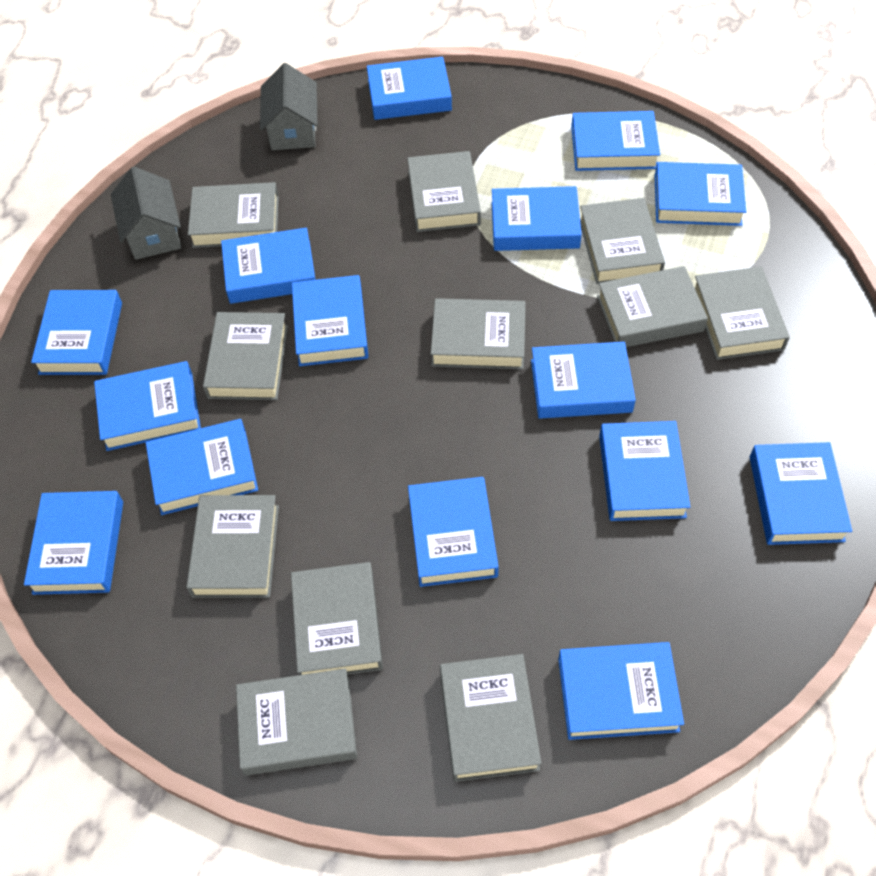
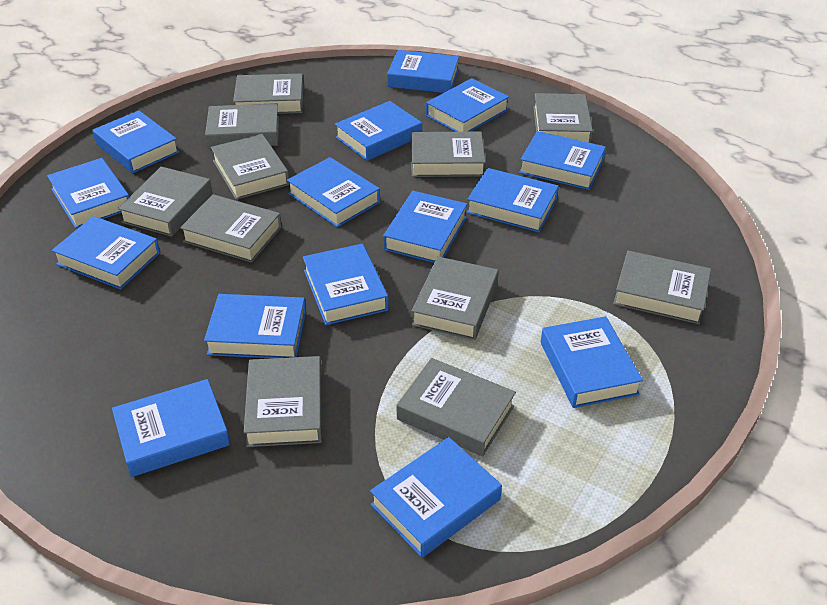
grey house: 2 -> 0

